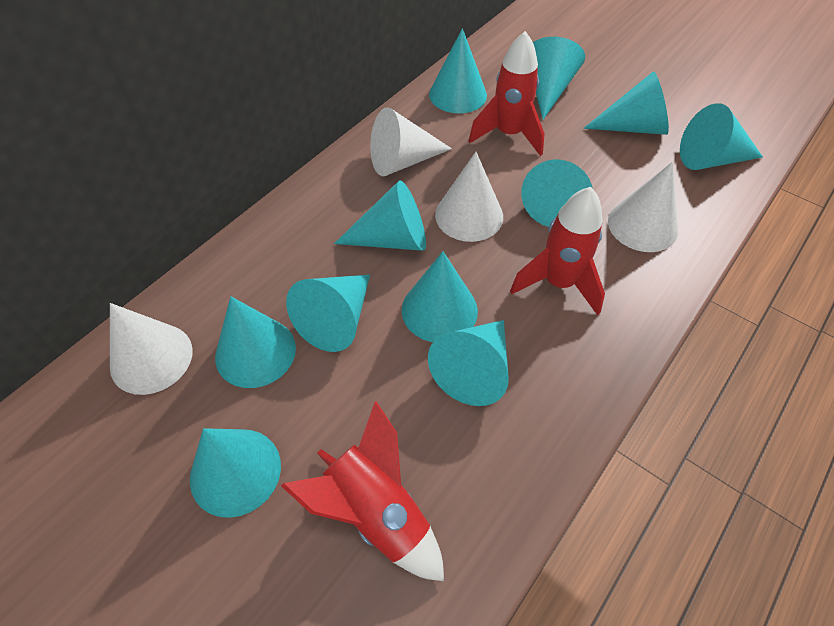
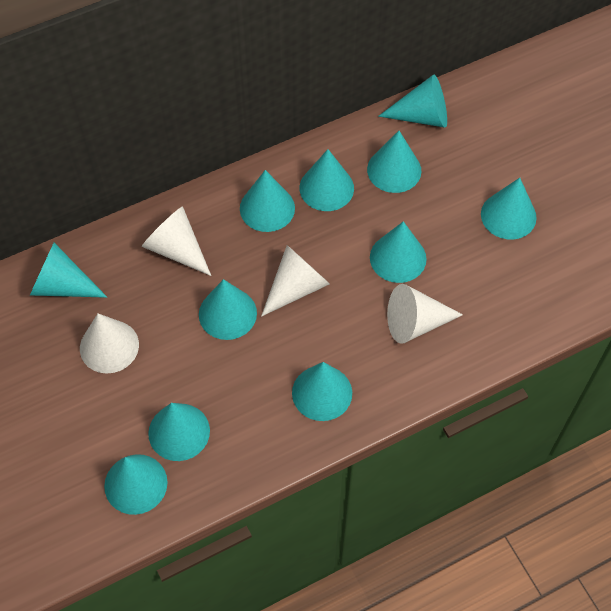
red rocket: 3 -> 0

